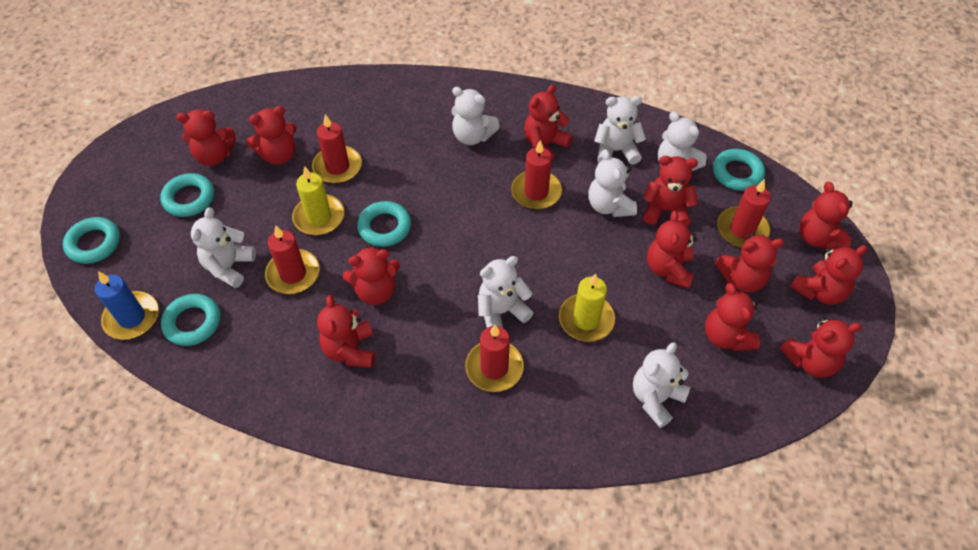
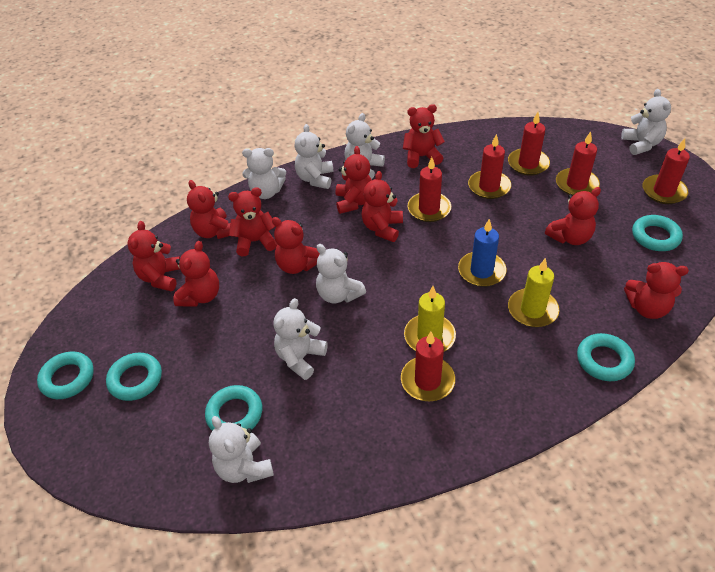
red candle: 5 -> 6
red teddy bear: 12 -> 10

